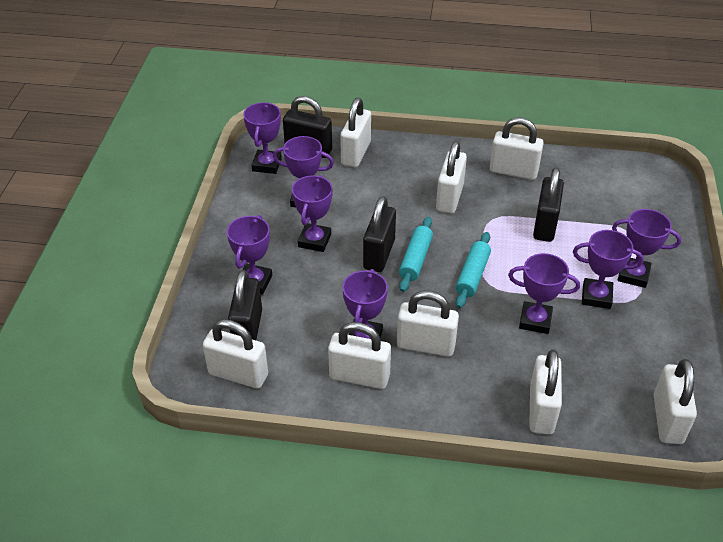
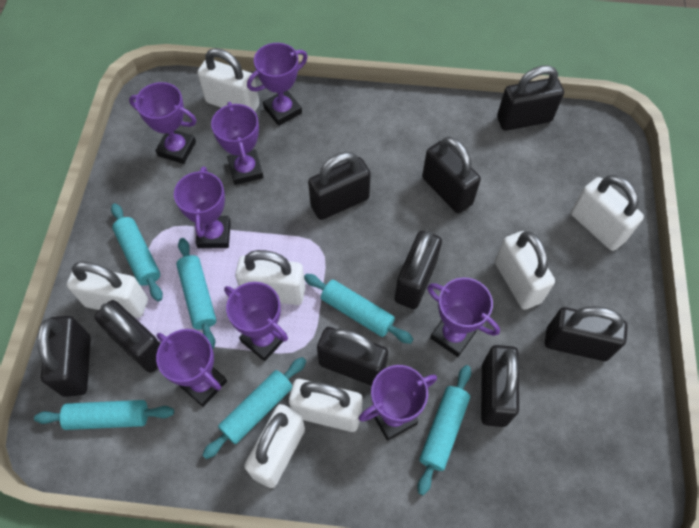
black padlock: 4 -> 9
turquoise rolling pin: 2 -> 6
white padlock: 8 -> 7

